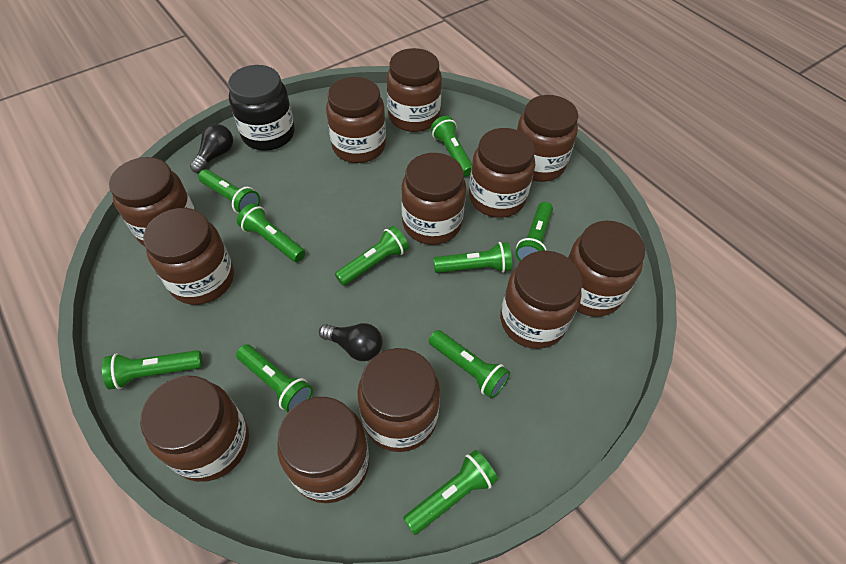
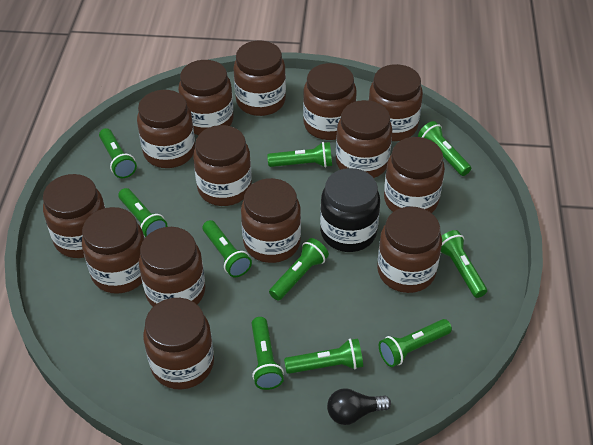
black light bulb: 2 -> 1
brown jar: 12 -> 14

